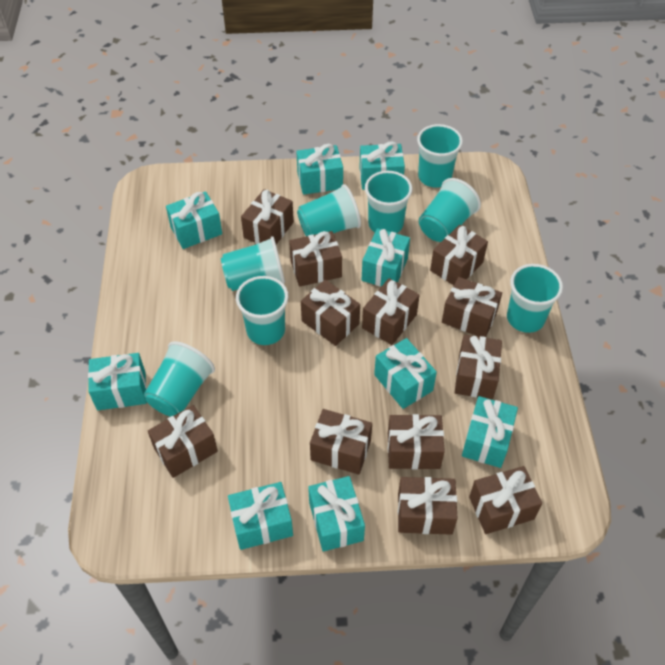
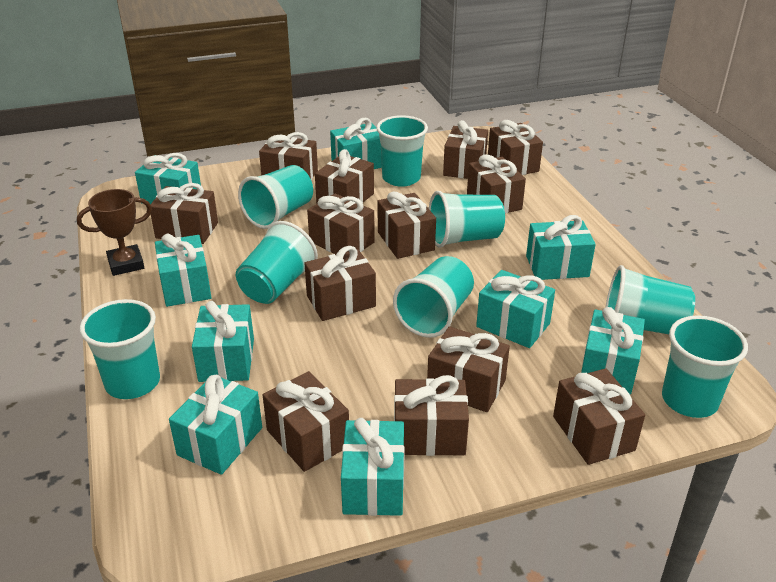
brown gift: 12 -> 13
brown trophy: 0 -> 1

